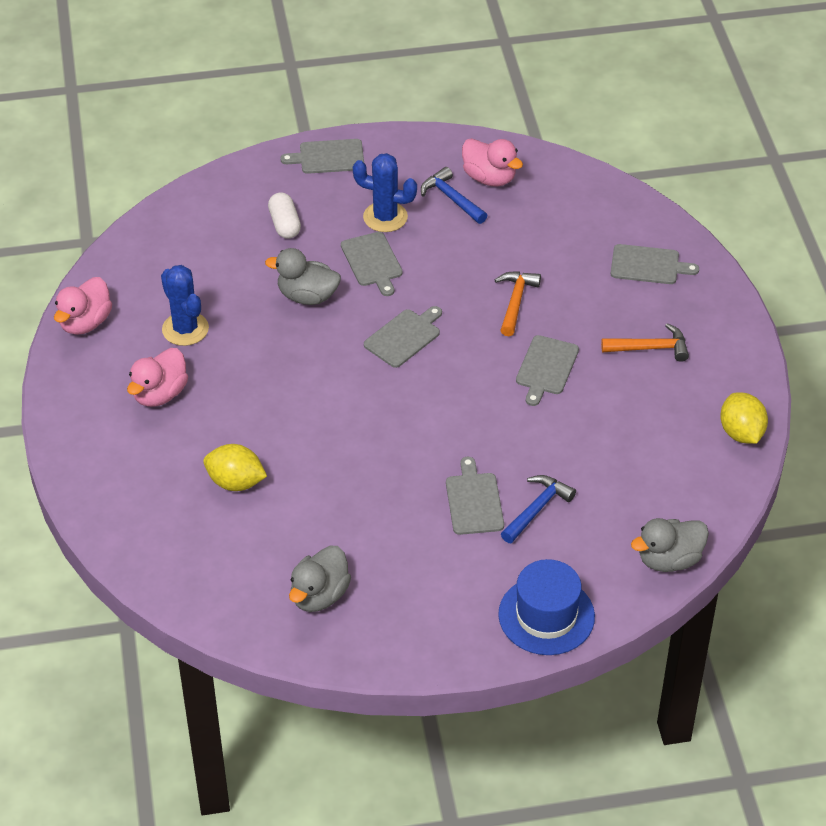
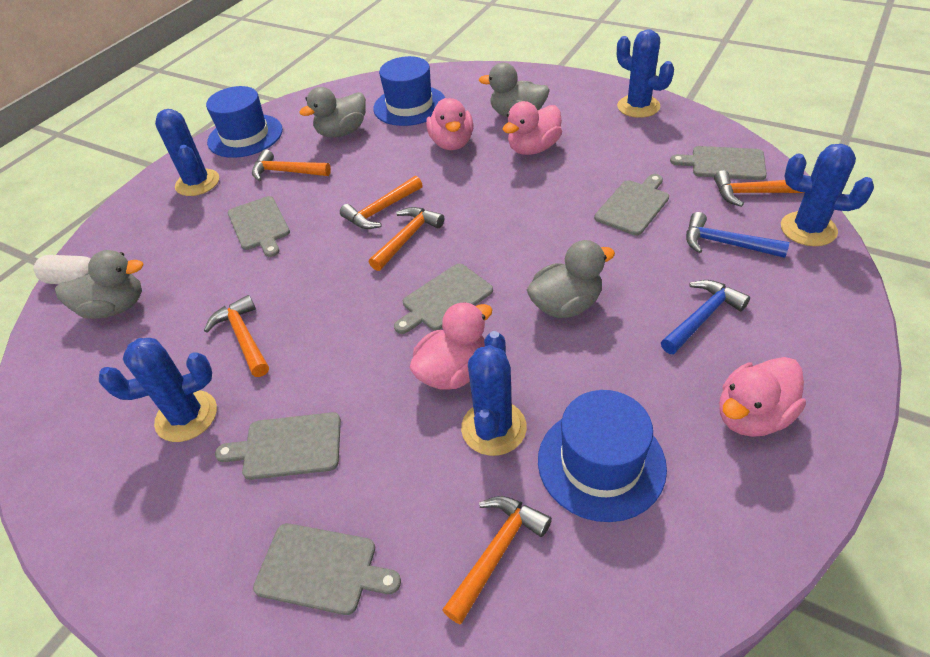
blue cactus: 2 -> 5
blue hat: 1 -> 3
grey duck: 3 -> 4
orange hammer: 2 -> 6
pink duck: 3 -> 4
yellow lemon: 2 -> 0

